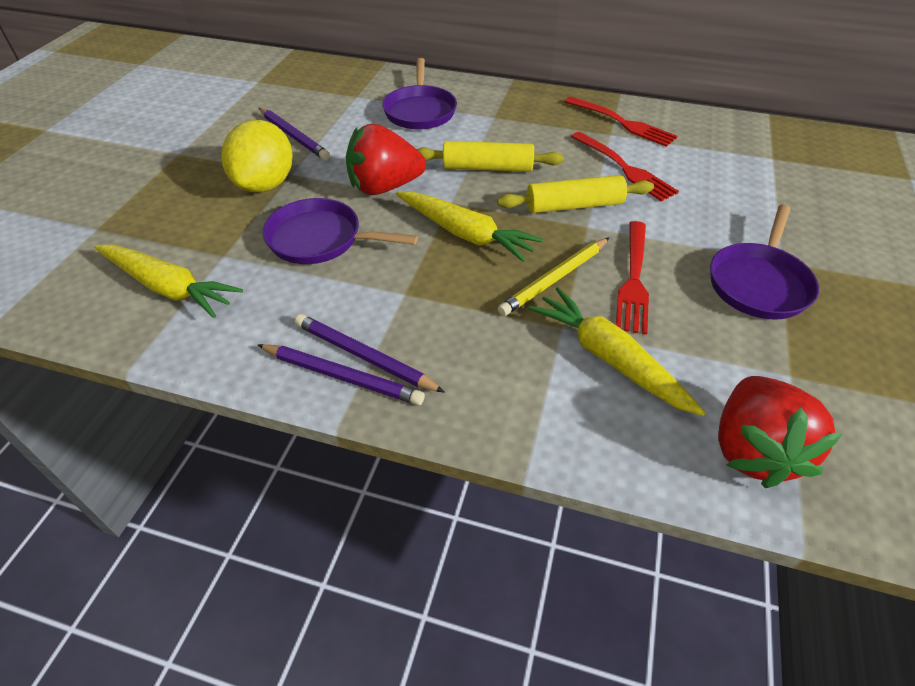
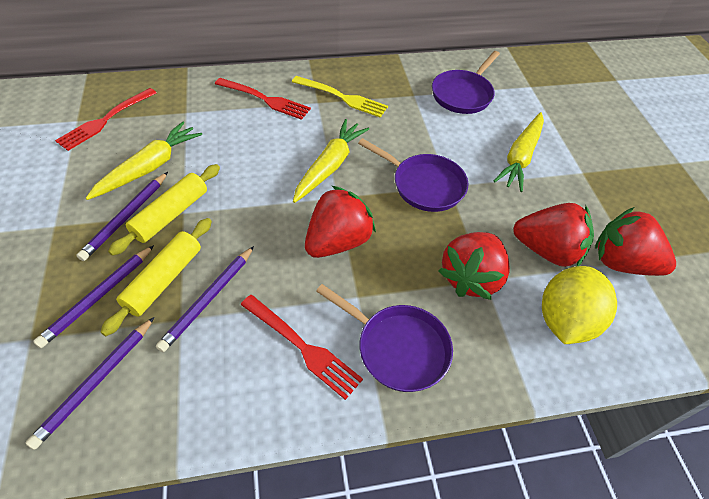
purple pencil: 3 -> 4
red strawberry: 2 -> 4
yellow fork: 0 -> 1
yellow pencil: 1 -> 0

